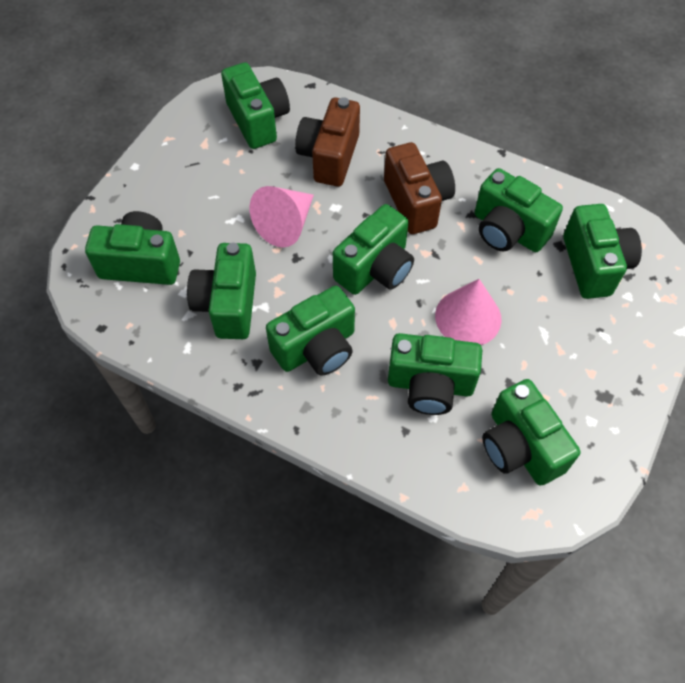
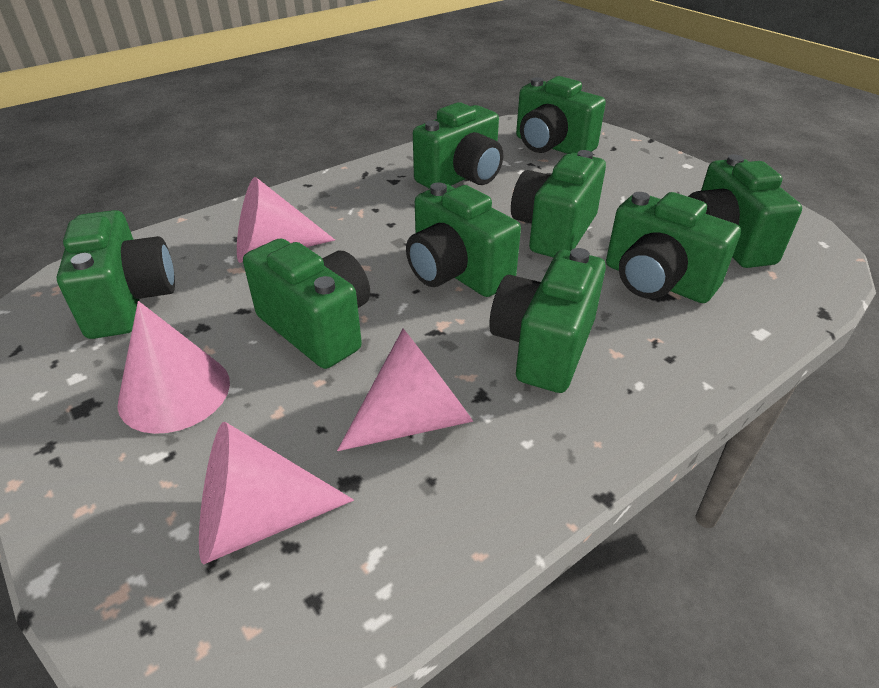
brown camera: 2 -> 0
pink cone: 2 -> 4

